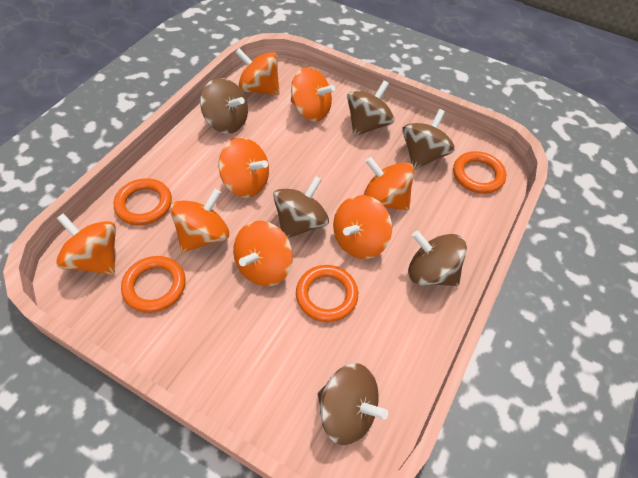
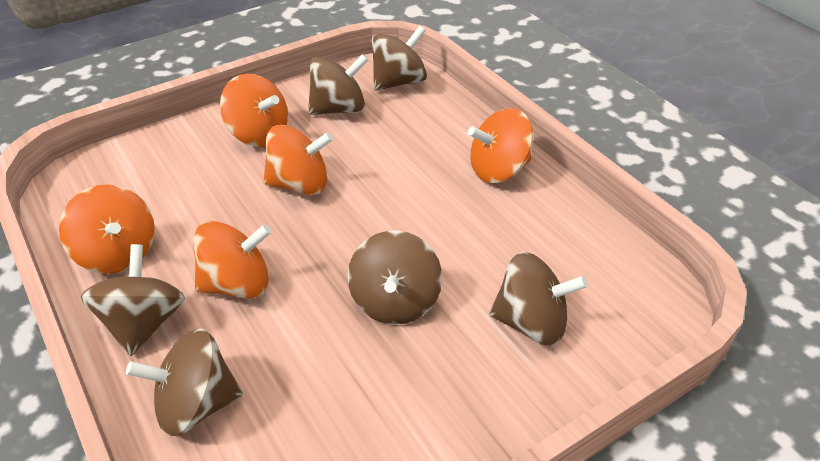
orange ring: 4 -> 0
orange spinning top: 8 -> 5

